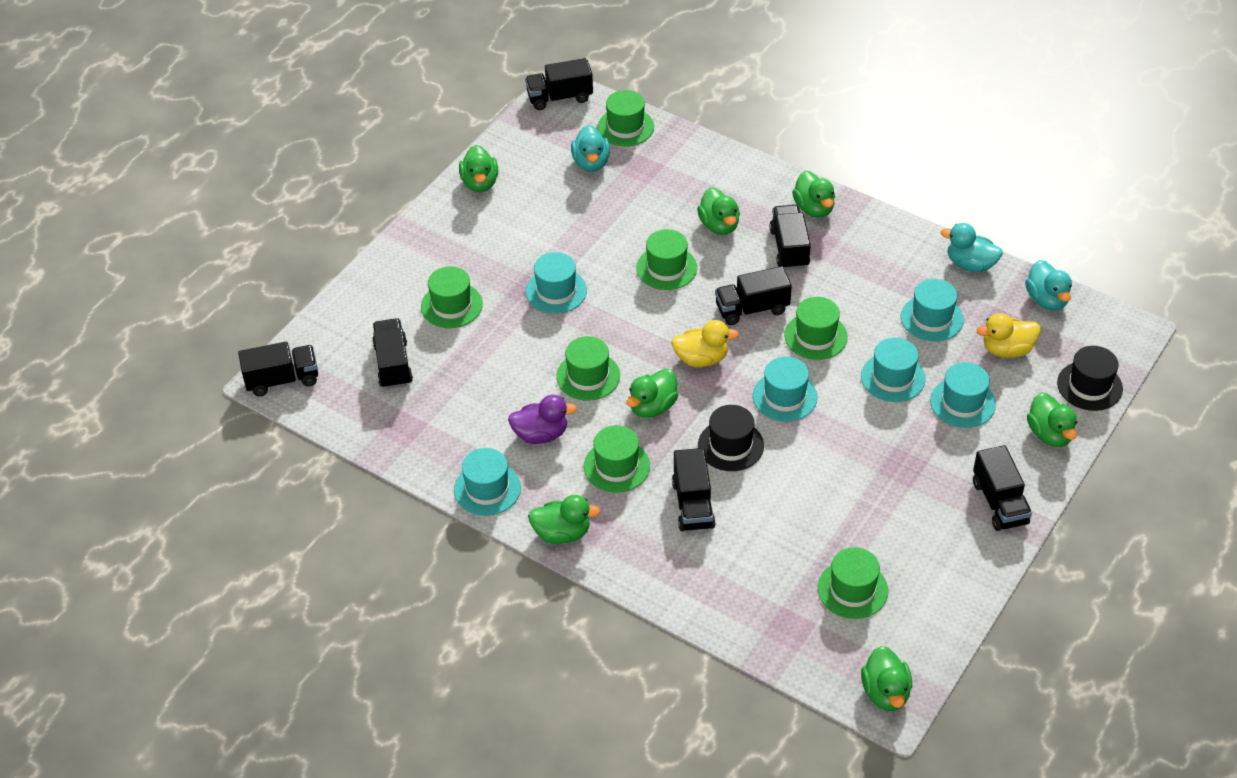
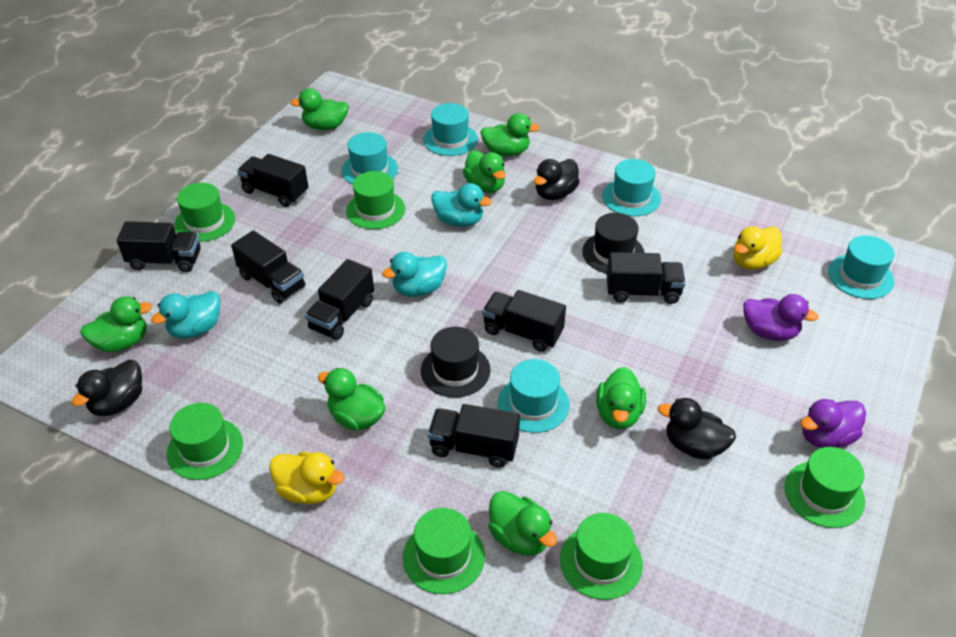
black duck: 0 -> 3
green hat: 7 -> 6
purple duck: 1 -> 2
turquoise hat: 6 -> 5

